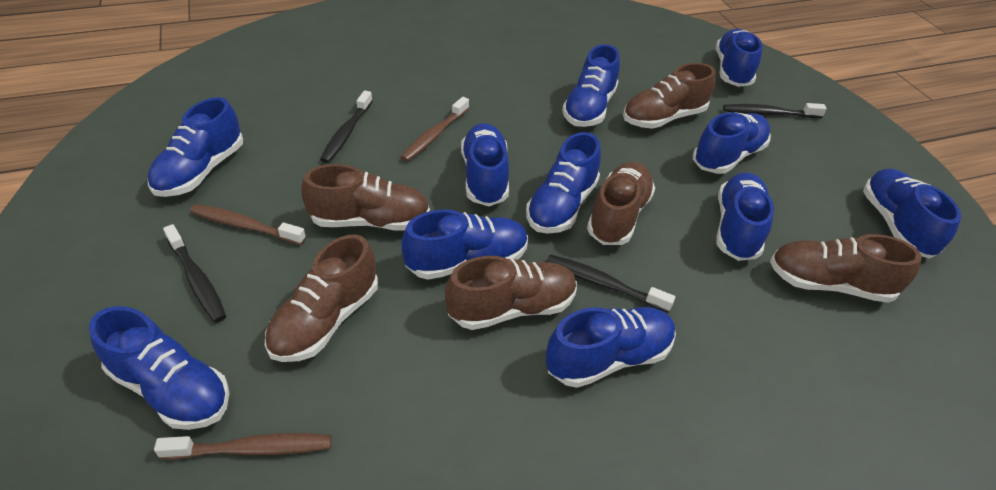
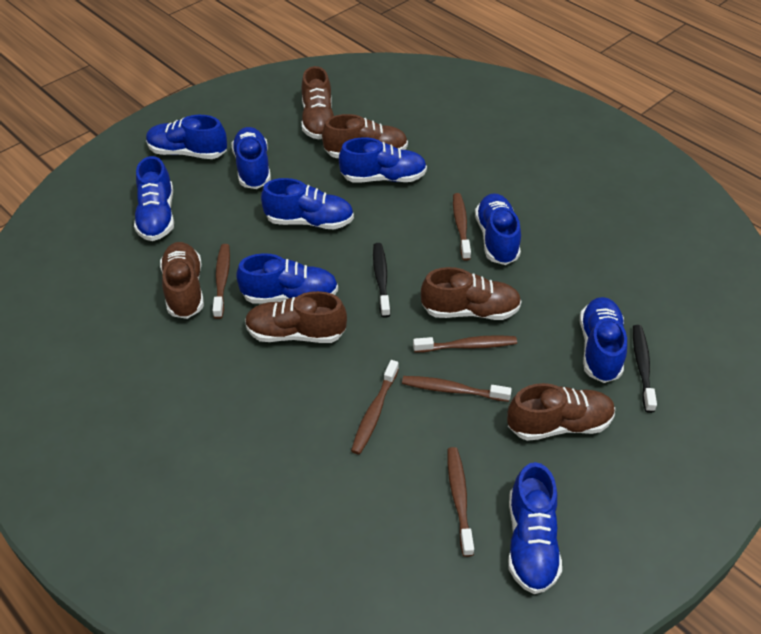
black toothbrush: 4 -> 2
blue shoe: 11 -> 9
brown toothbrush: 3 -> 6

